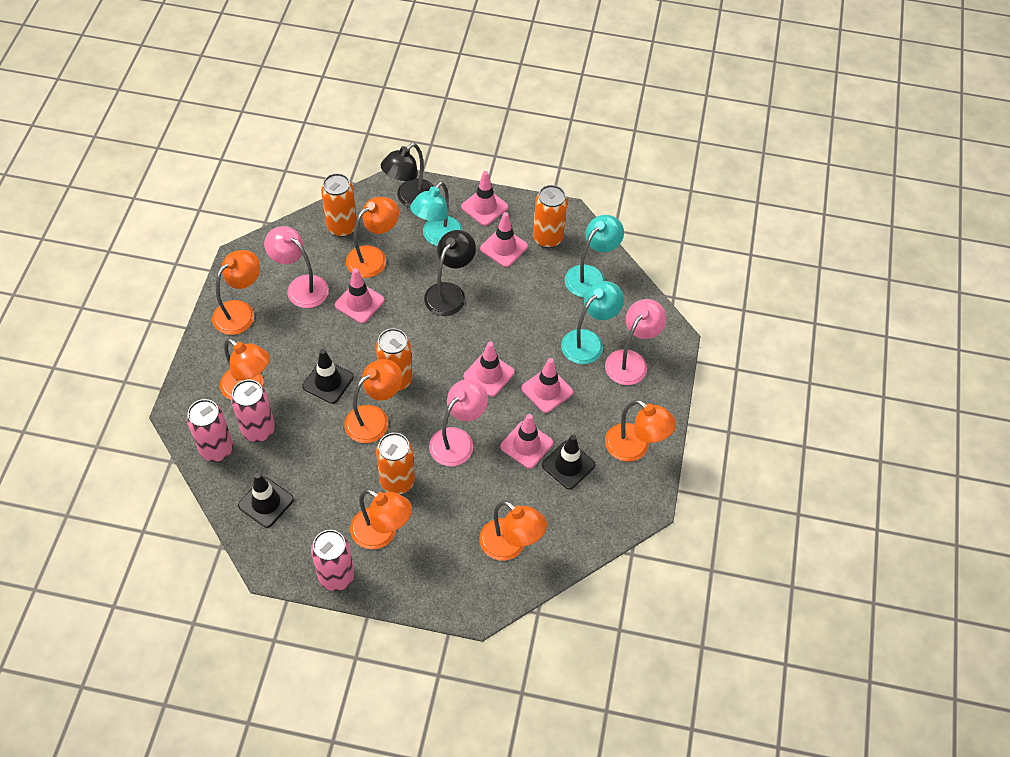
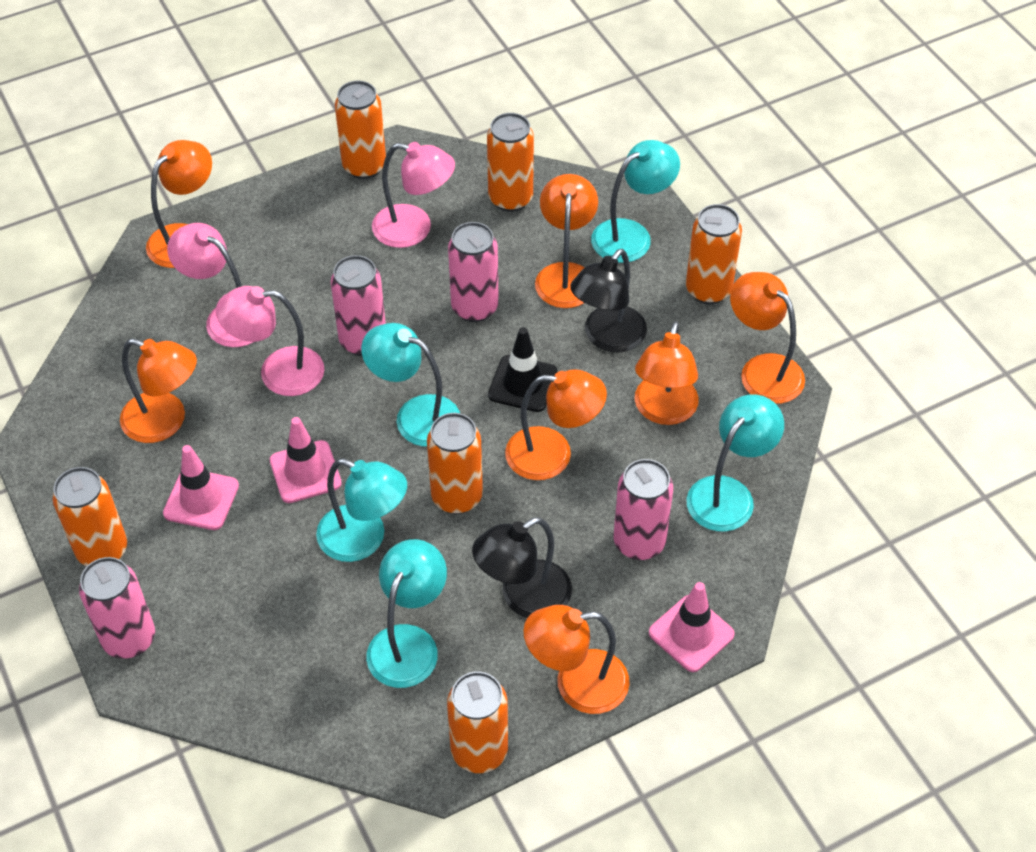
black traffic cone: 3 -> 1
orange can: 4 -> 6
pink can: 3 -> 4
pink traffic cone: 6 -> 3
turquoise lamp: 3 -> 5

